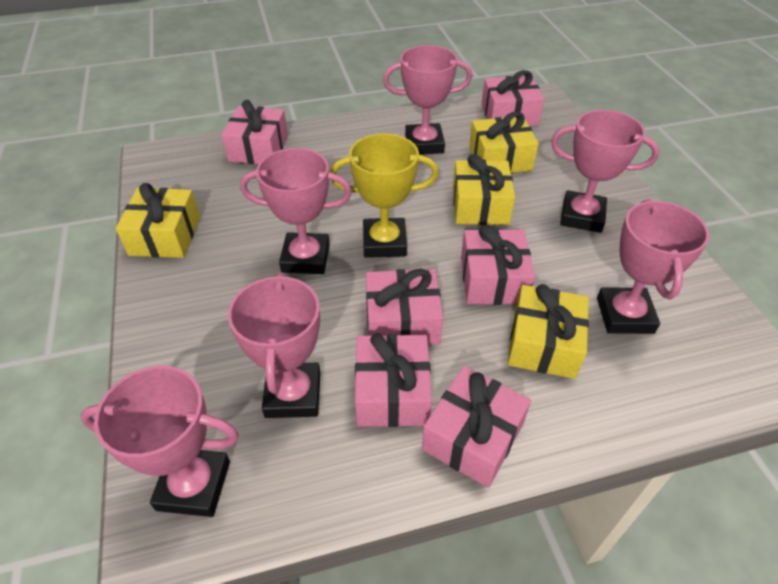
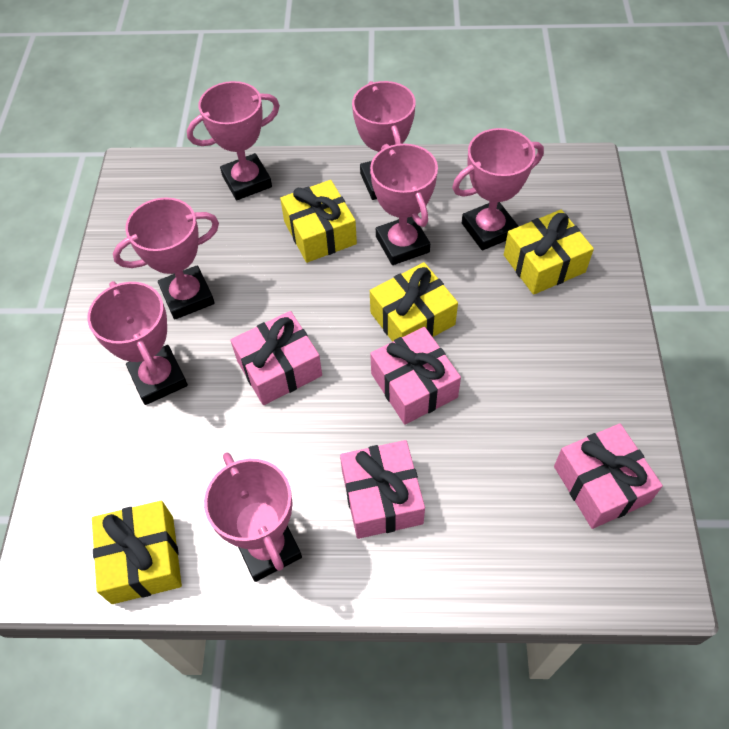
pink gift: 6 -> 4
pink trophy: 6 -> 7
yellow trophy: 1 -> 0

